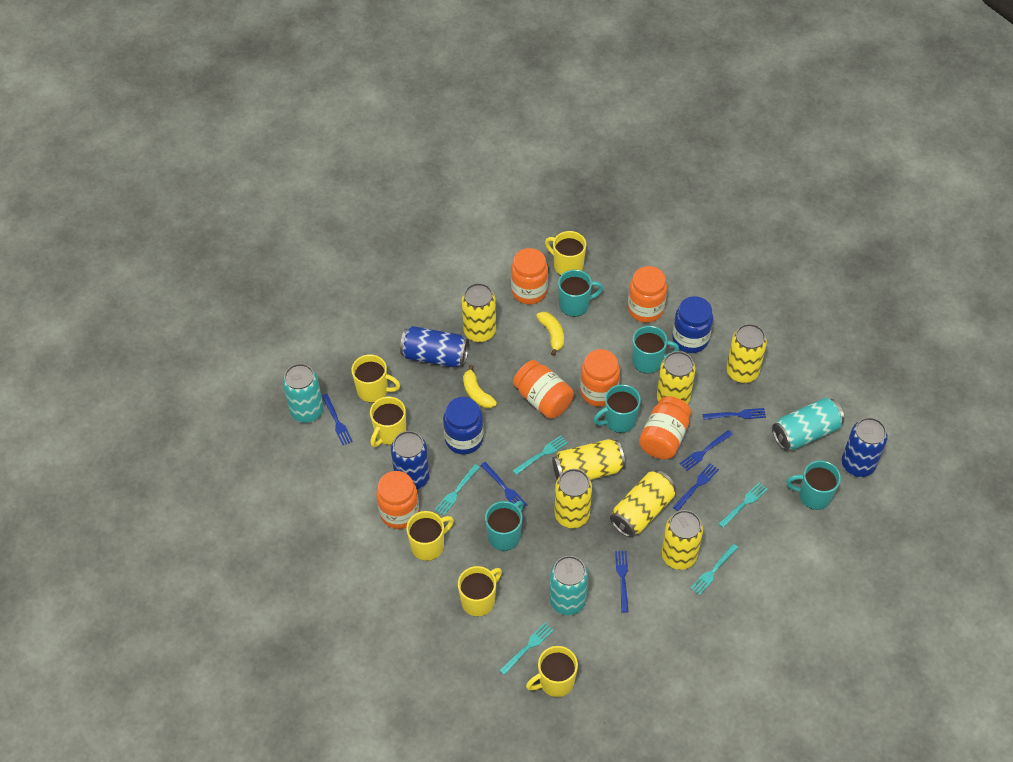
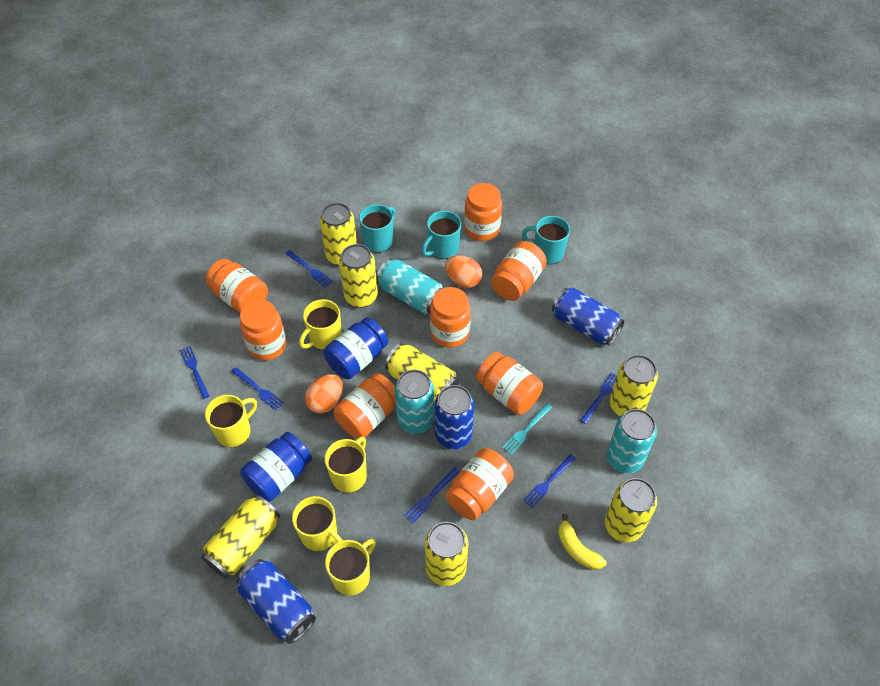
orange egg: 0 -> 2
orange jar: 6 -> 8
turquoise fork: 5 -> 1
turquoise mug: 5 -> 3
yellow banana: 2 -> 1
yellow mug: 6 -> 5

